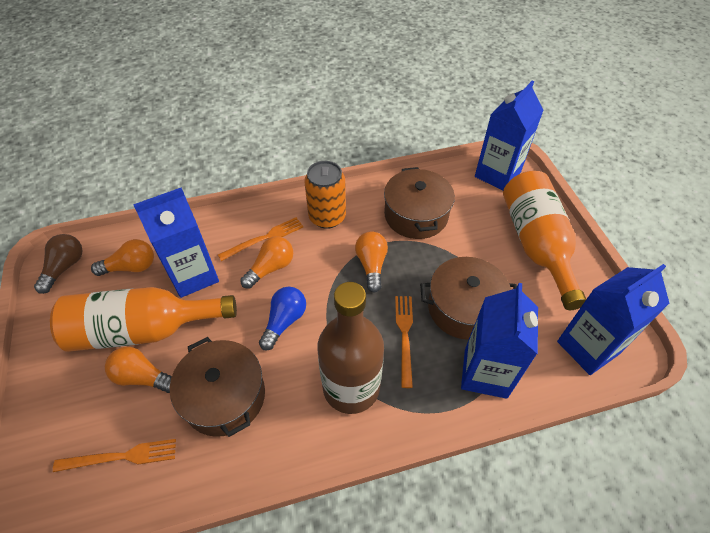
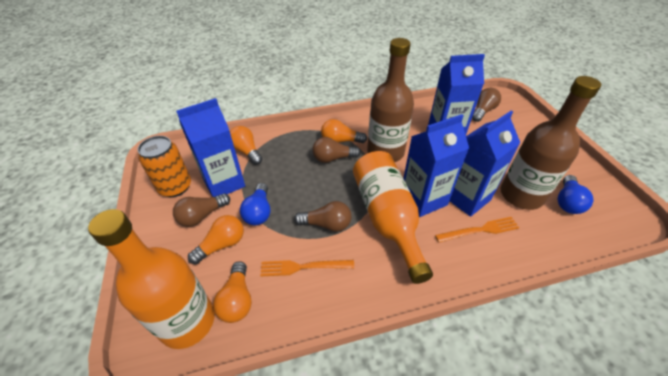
blue light bulb: 1 -> 2
brown bottle: 1 -> 2
brown light bulb: 1 -> 4
brown pot: 3 -> 0
orange fork: 3 -> 2

